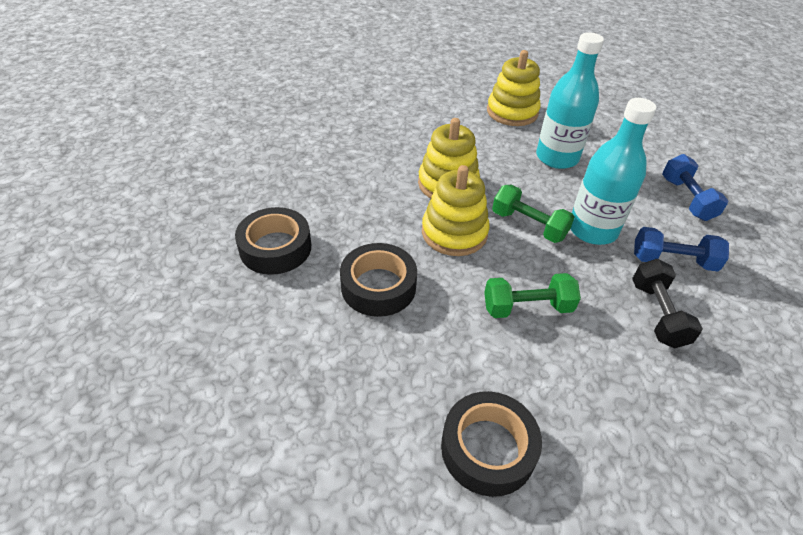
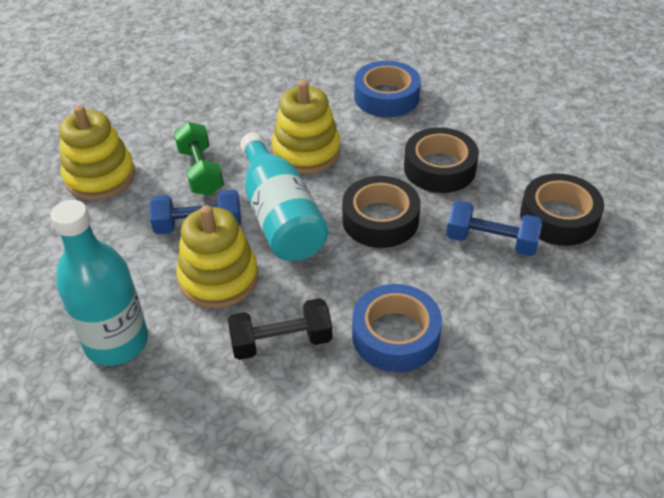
blue tape: 0 -> 2
green dumbbell: 2 -> 1

